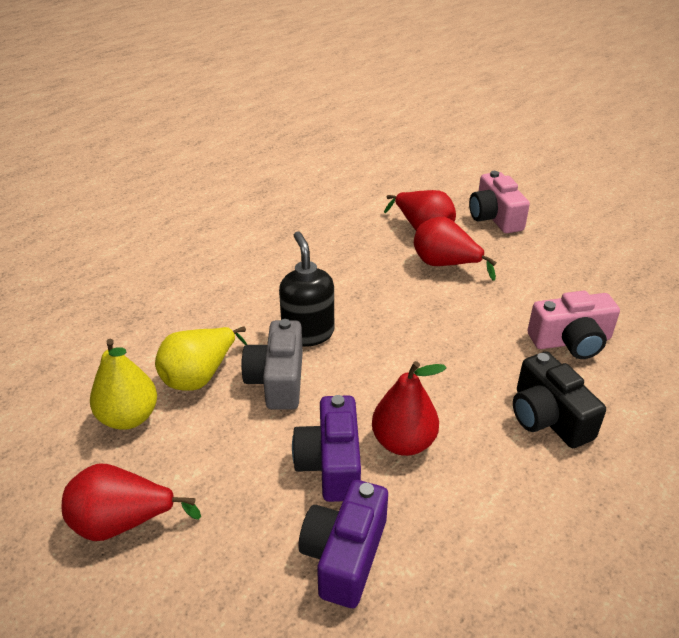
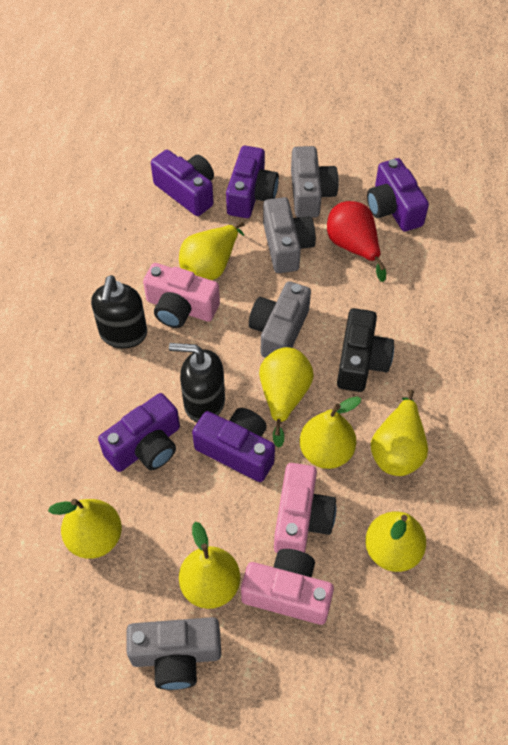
black soap dispenser: 1 -> 2
grey camera: 1 -> 4
pink camera: 2 -> 3
purple camera: 2 -> 5
red pear: 4 -> 1
yellow pear: 2 -> 7

